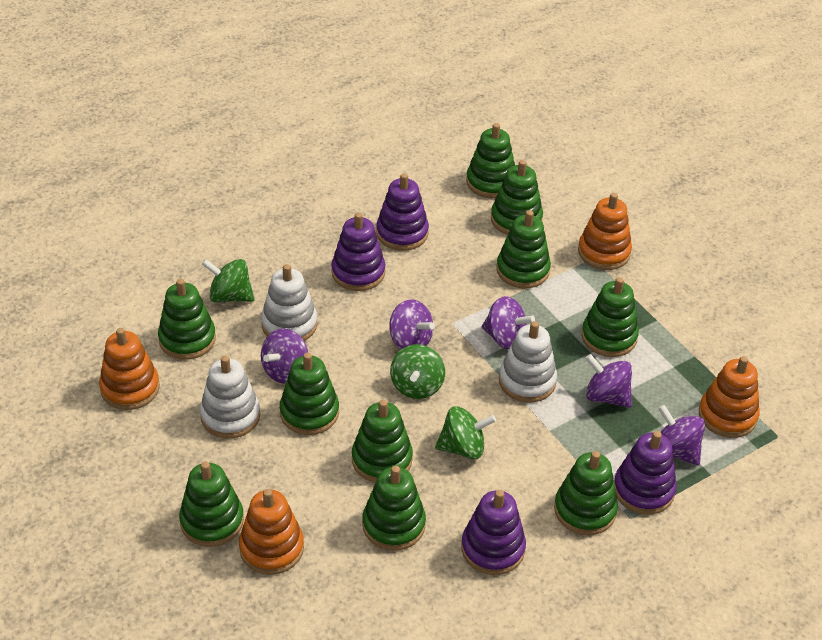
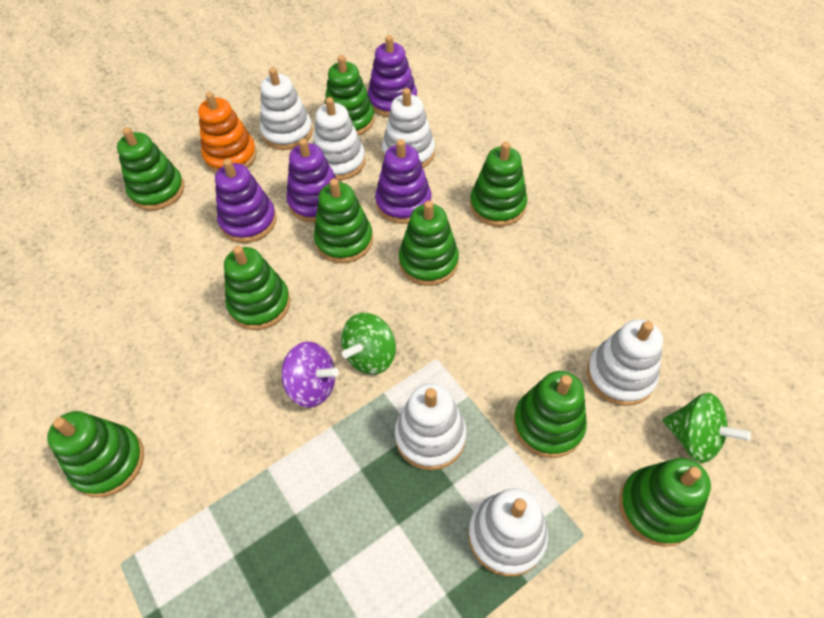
green spinning top: 3 -> 2
green stacking toy: 10 -> 9
orange stacking toy: 4 -> 1
purple spinning top: 5 -> 1
white stacking toy: 3 -> 6

